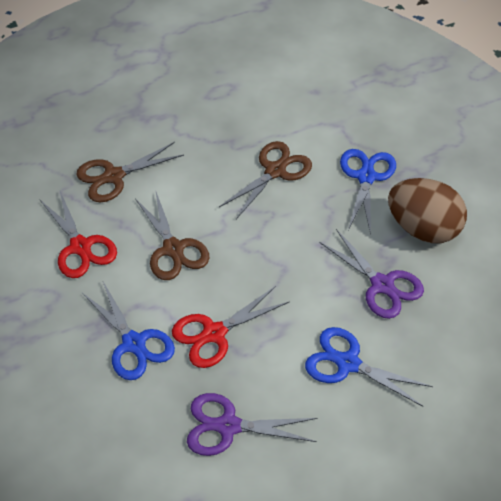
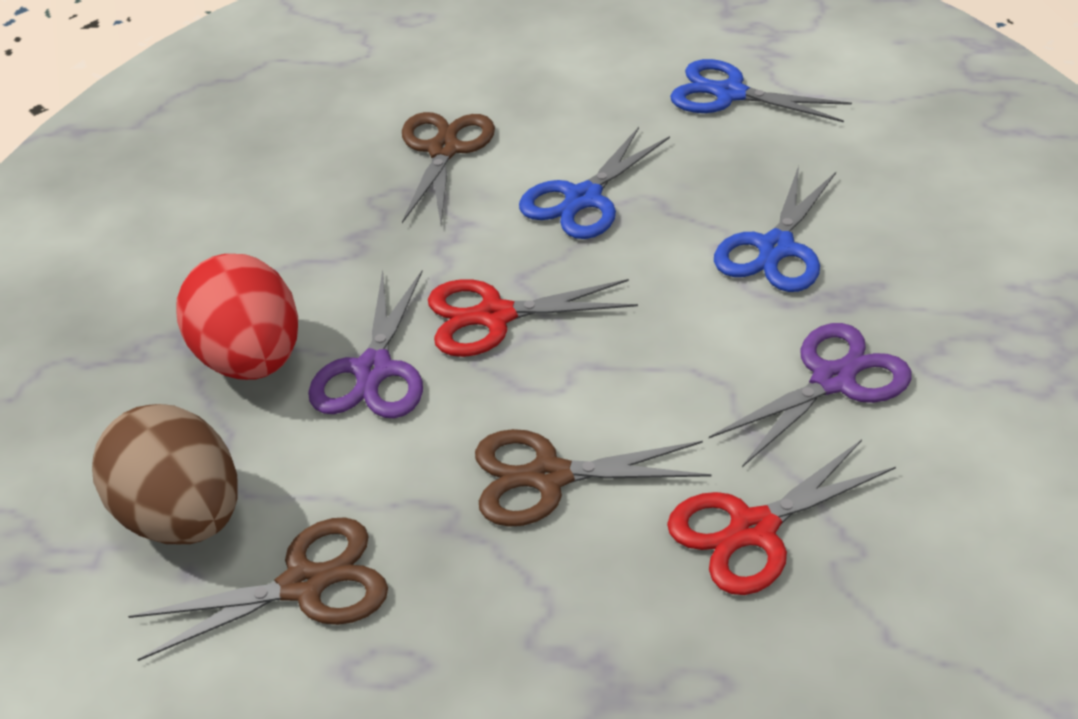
red egg: 0 -> 1

